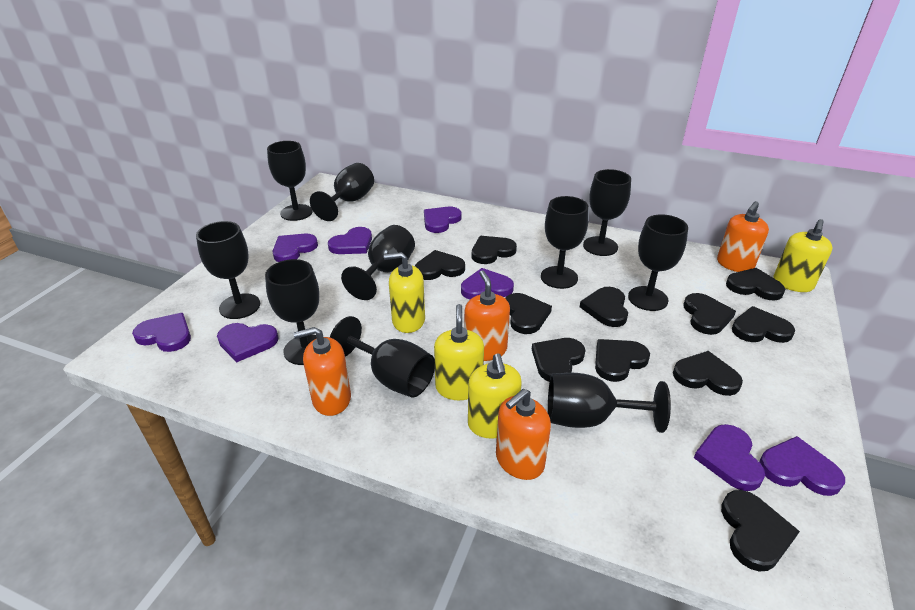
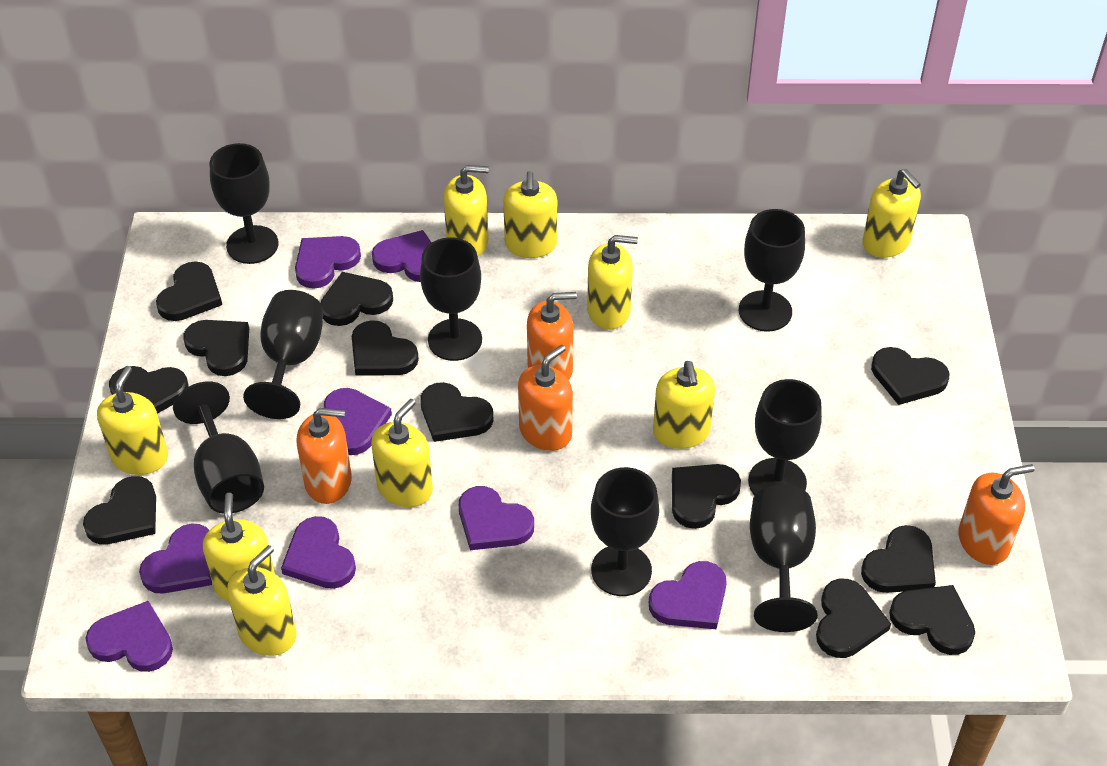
black goblet: 10 -> 8
black heart: 11 -> 12
yellow soap dispenser: 4 -> 9

